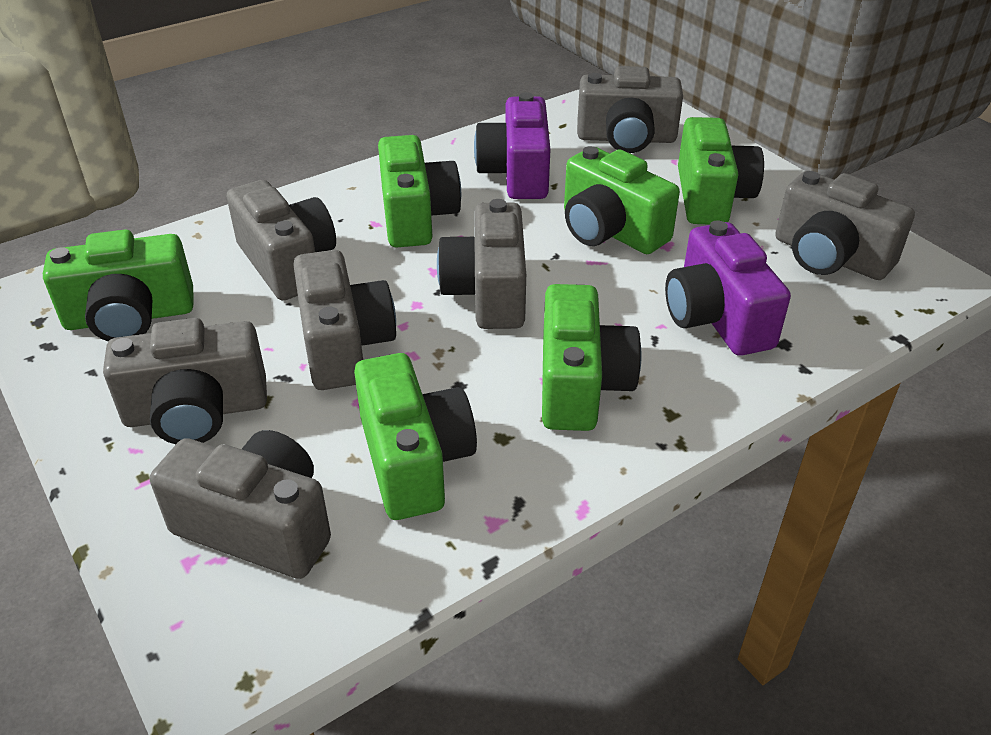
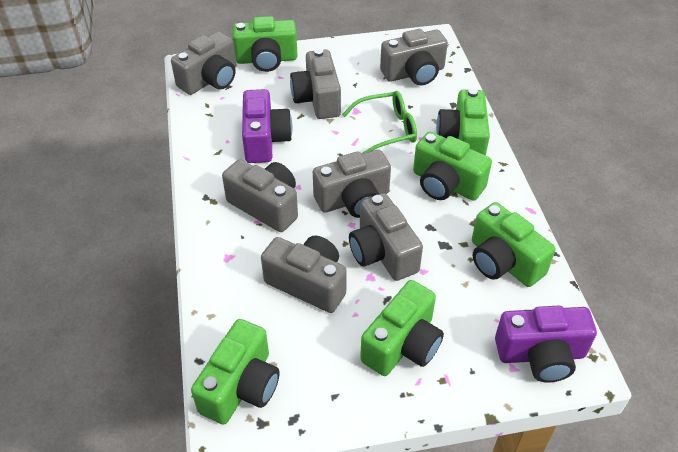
green glasses: 0 -> 1

